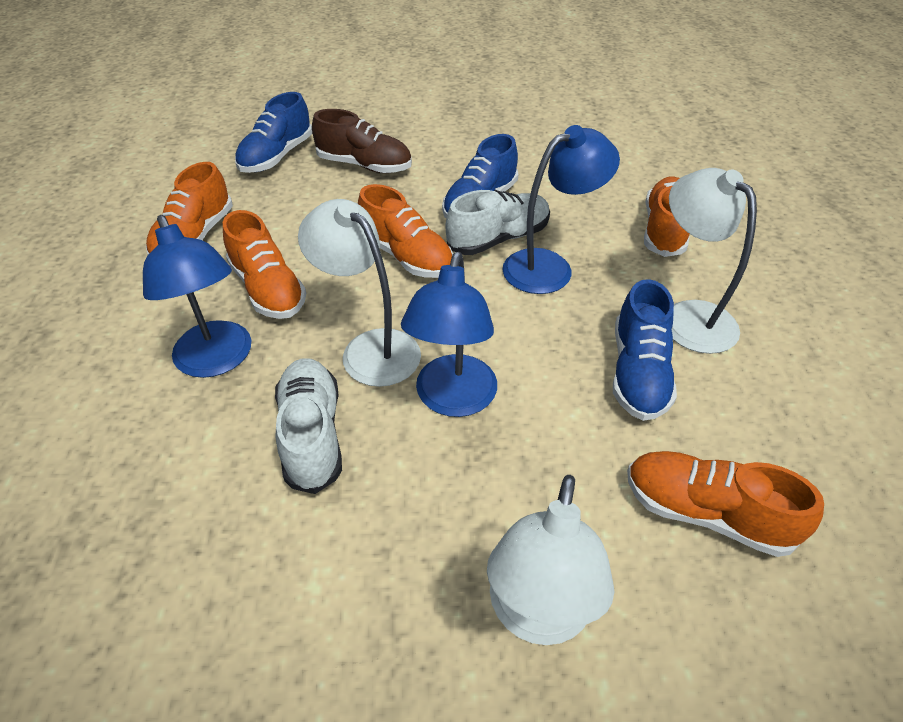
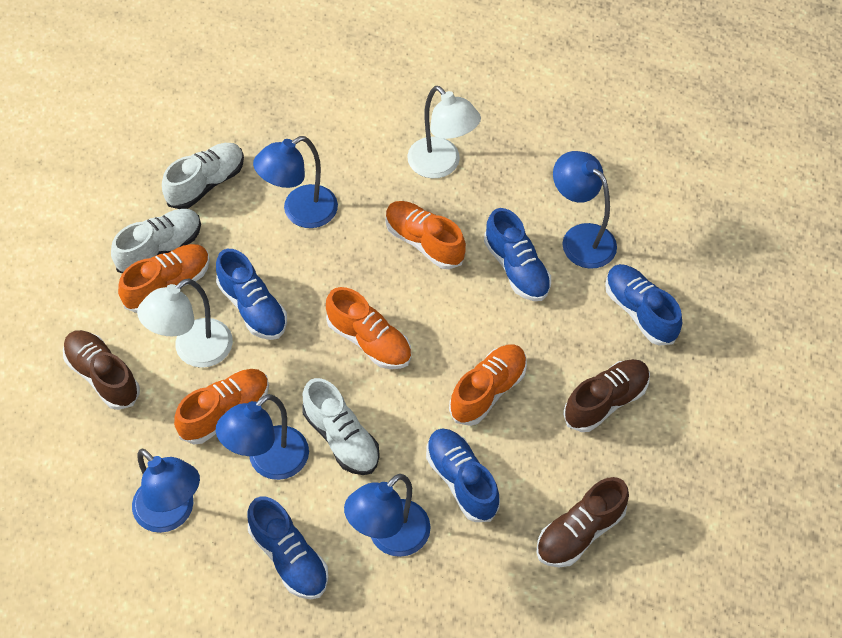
blue lamp: 3 -> 5
blue shoe: 3 -> 5
brown shoe: 1 -> 3
white lamp: 3 -> 2
white shoe: 2 -> 3

